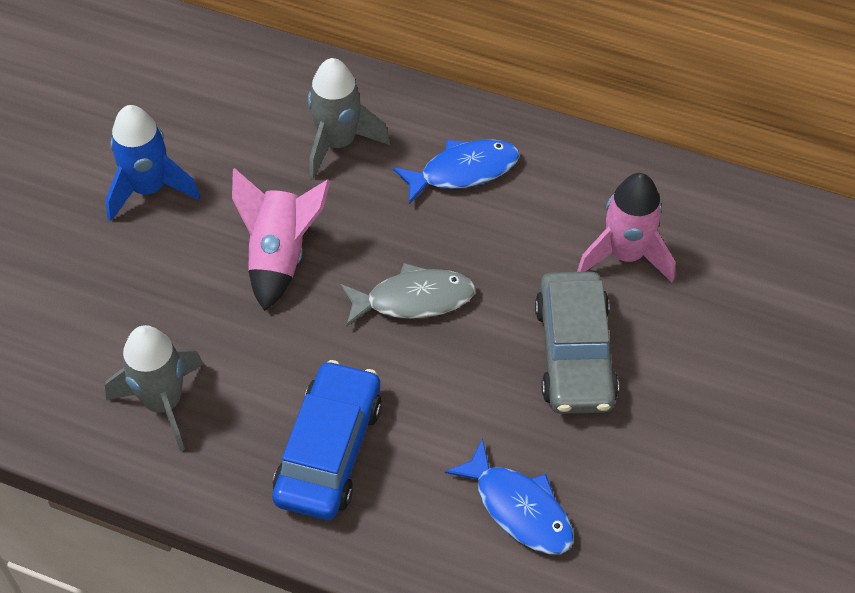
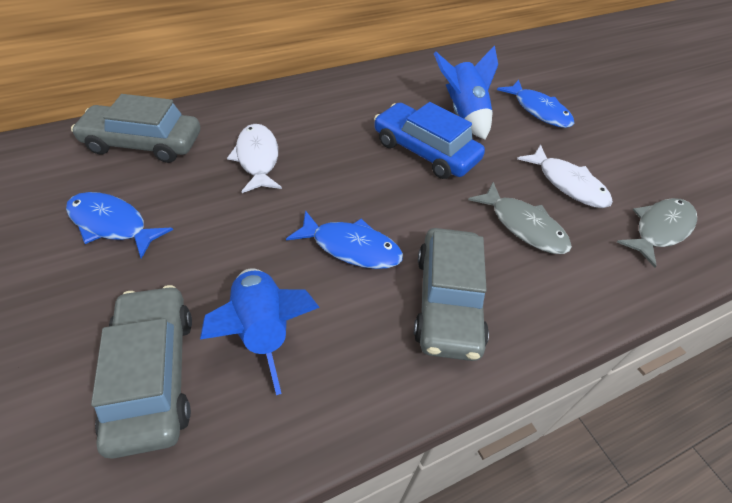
blue fish: 2 -> 3
blue rocket: 1 -> 2
grey car: 1 -> 3
grey fish: 1 -> 2
grey rocket: 2 -> 0
pink rocket: 2 -> 0
white fish: 0 -> 2

